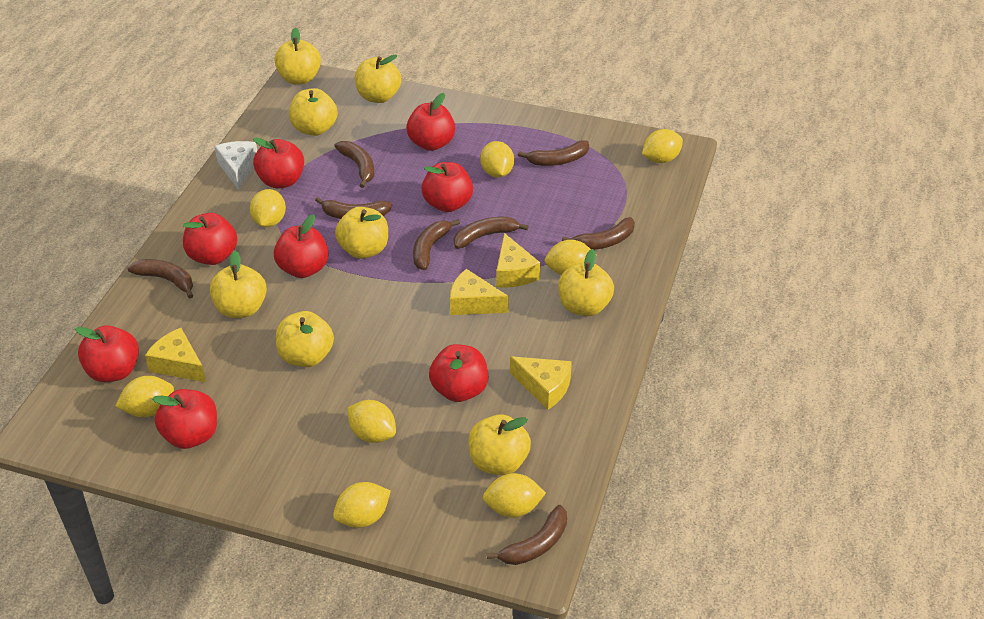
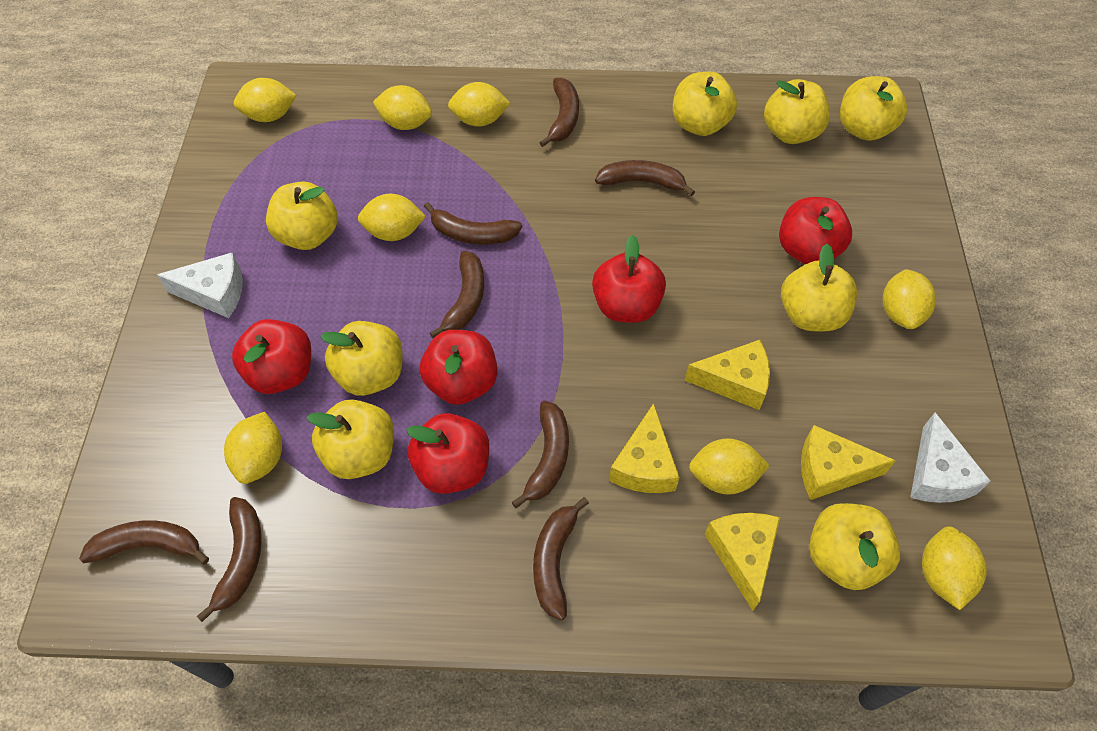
red apple: 8 -> 5
white cheese: 1 -> 2

